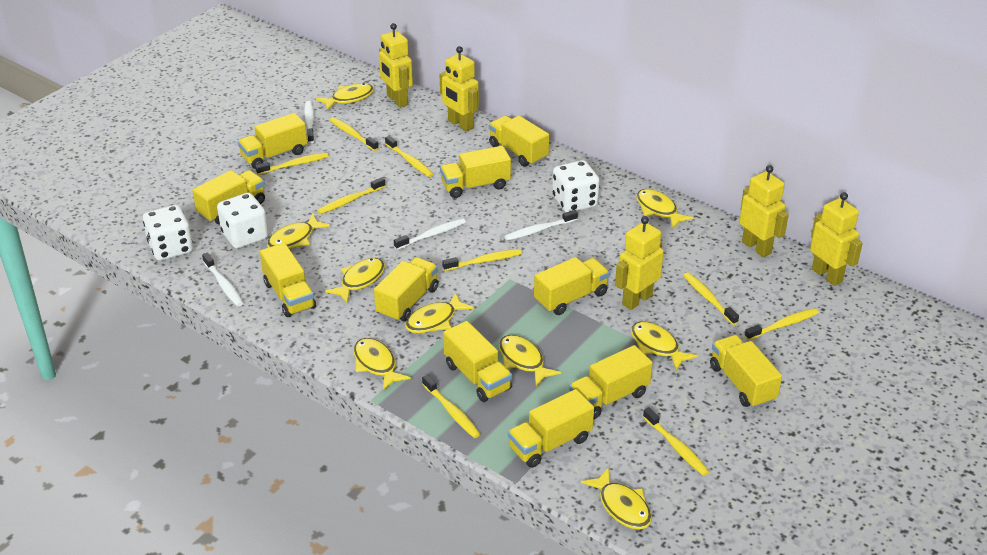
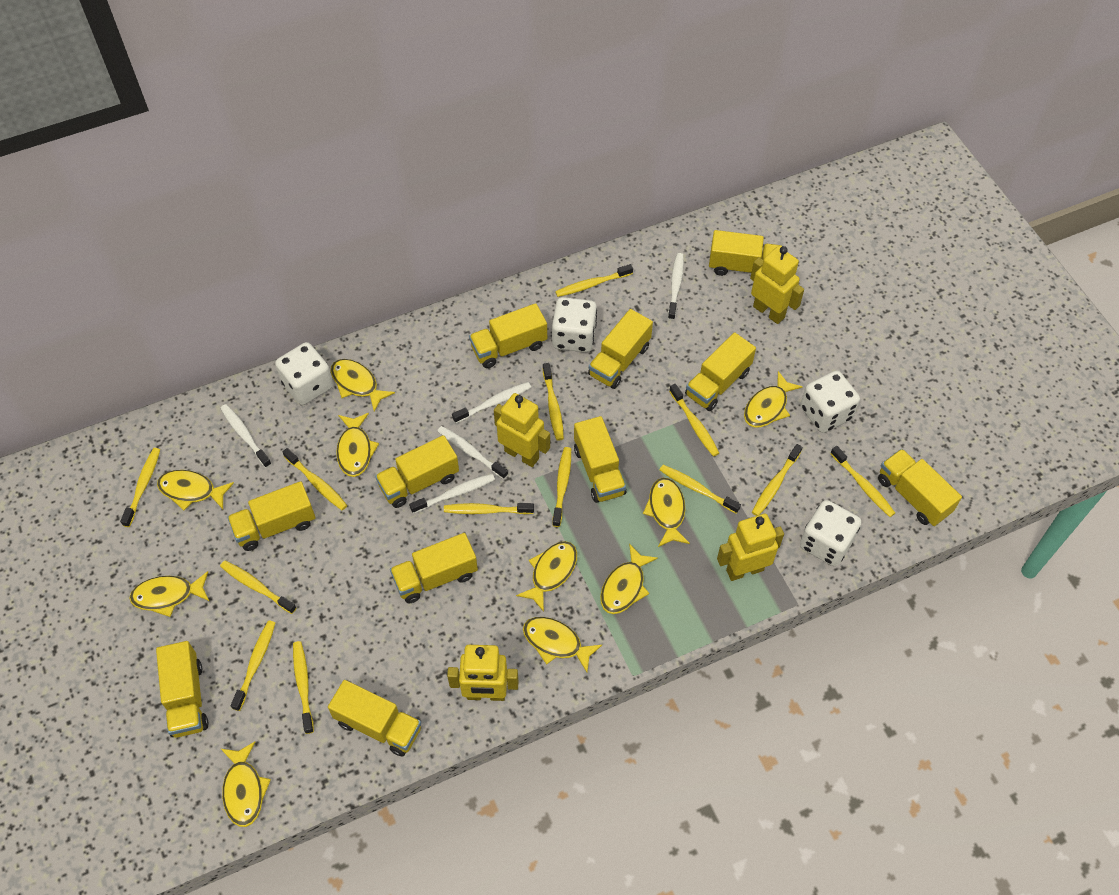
white dice: 3 -> 4
white toothbrush: 4 -> 5
yellow fish: 9 -> 10
yellow robot: 5 -> 4
yellow toothbrush: 9 -> 13

